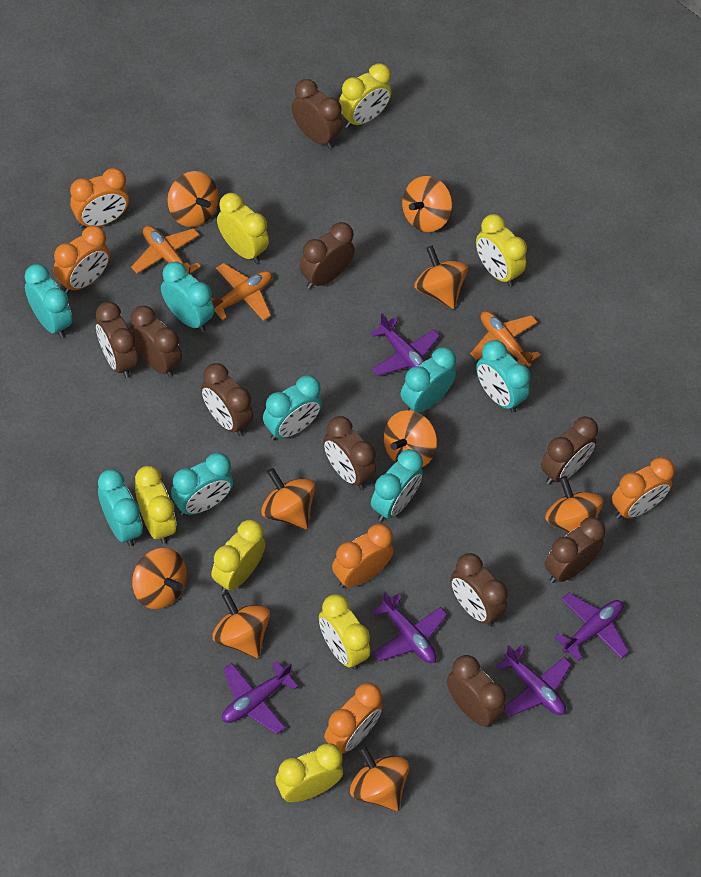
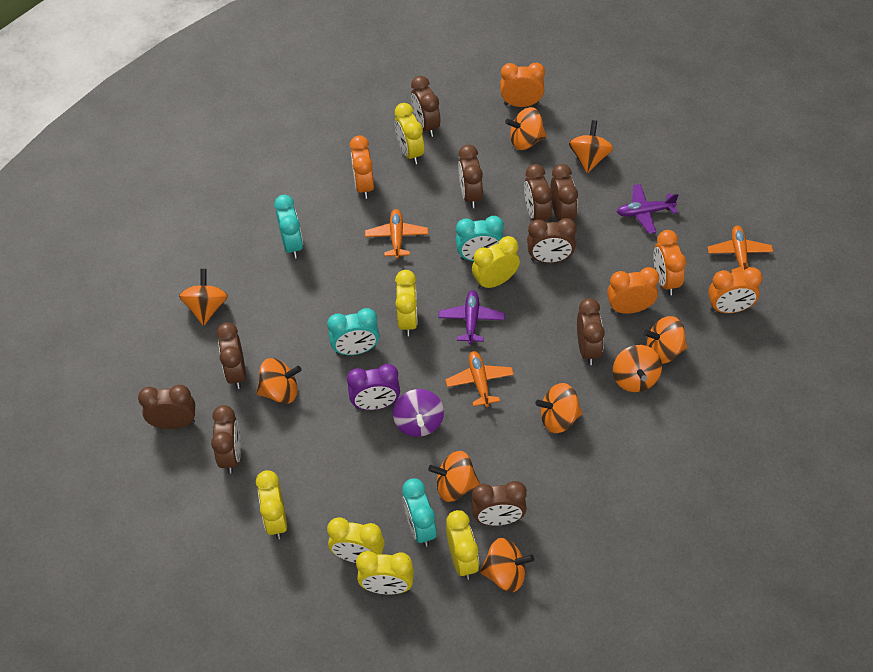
purple clock: 0 -> 1
purple plane: 5 -> 2
purple spinning top: 0 -> 1
turquoise clock: 8 -> 4

